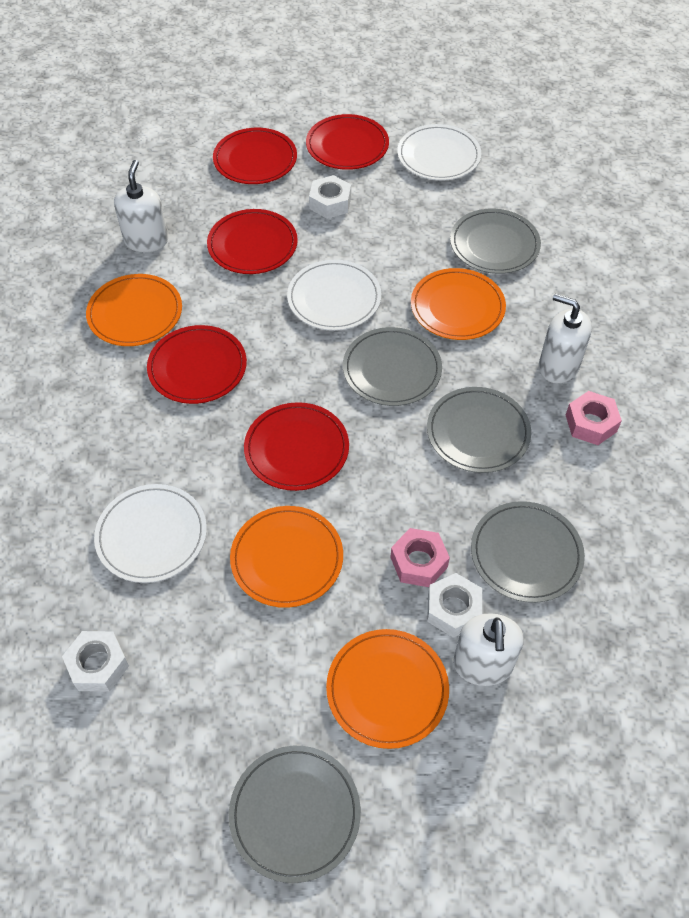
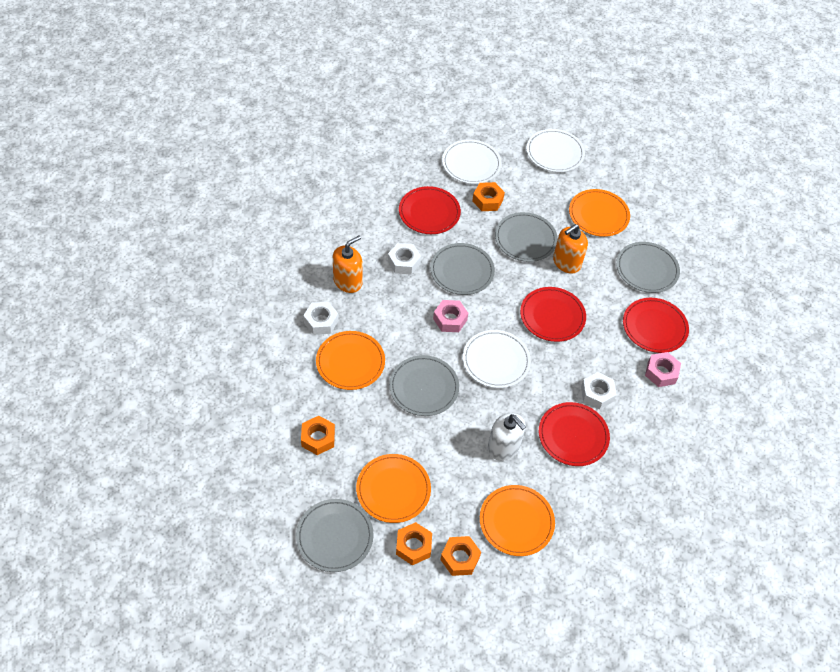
orange nut: 0 -> 4
orange soap dispenser: 0 -> 2
red plate: 5 -> 4
white soap dispenser: 3 -> 1

